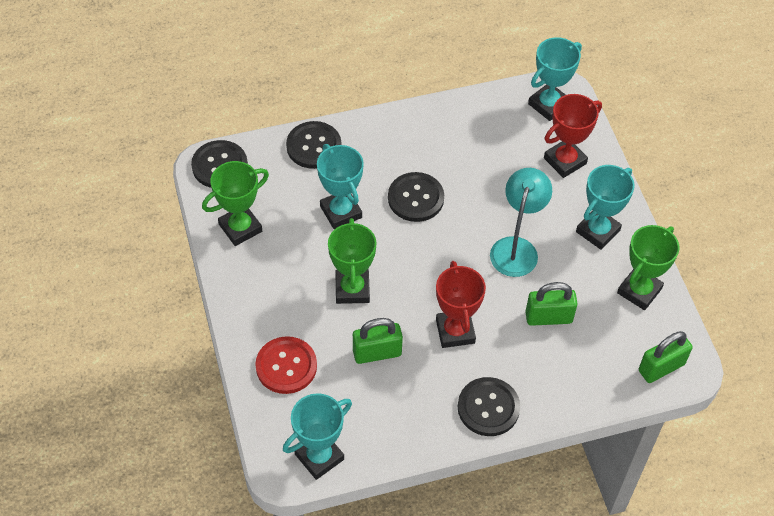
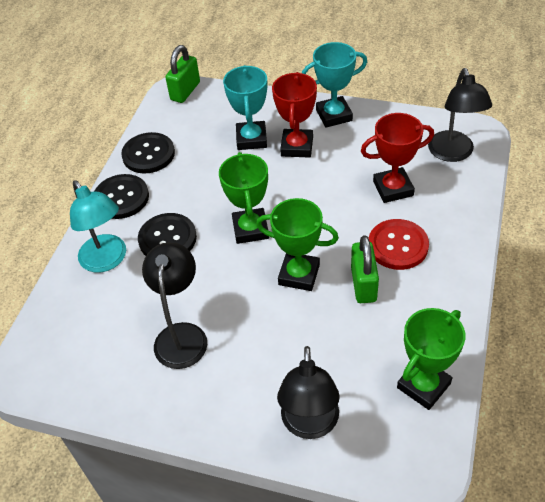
black button: 4 -> 3
black lamp: 0 -> 3
green padlock: 3 -> 2
turquoise trophy: 4 -> 2

